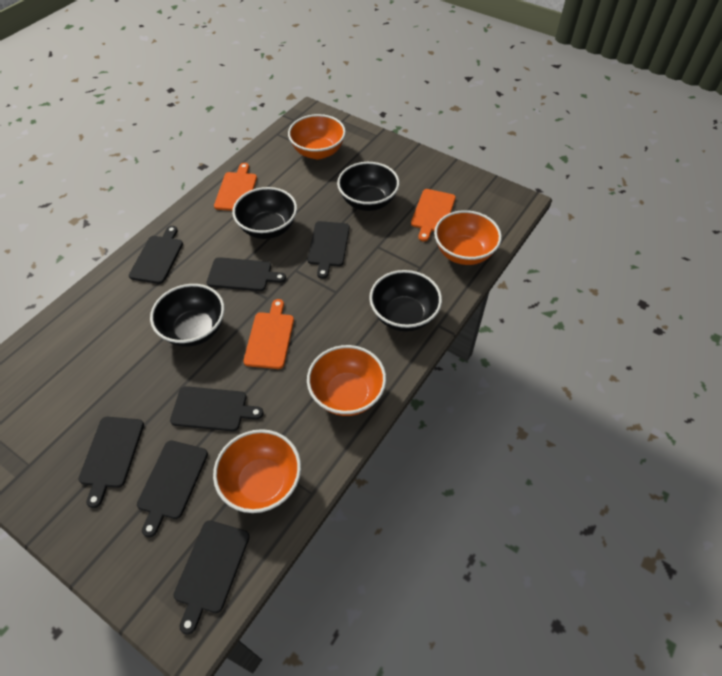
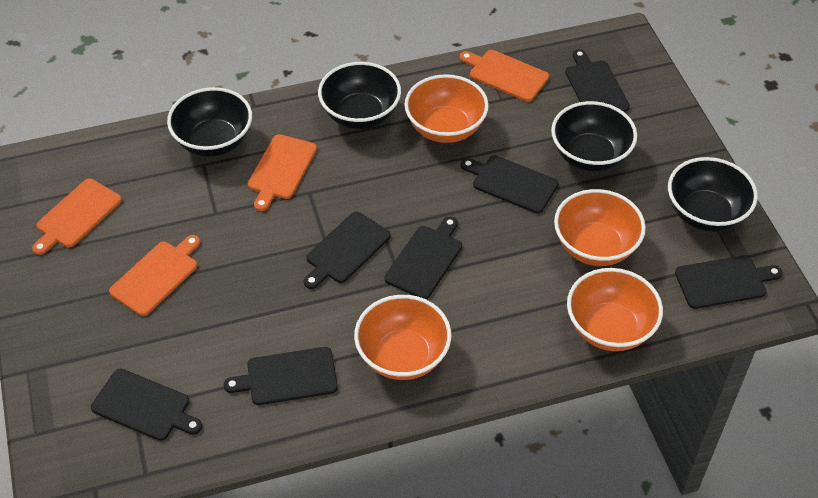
orange cutting board: 3 -> 4

